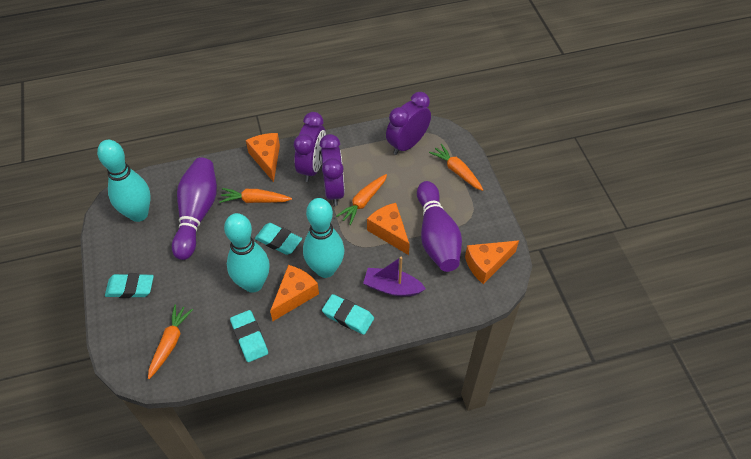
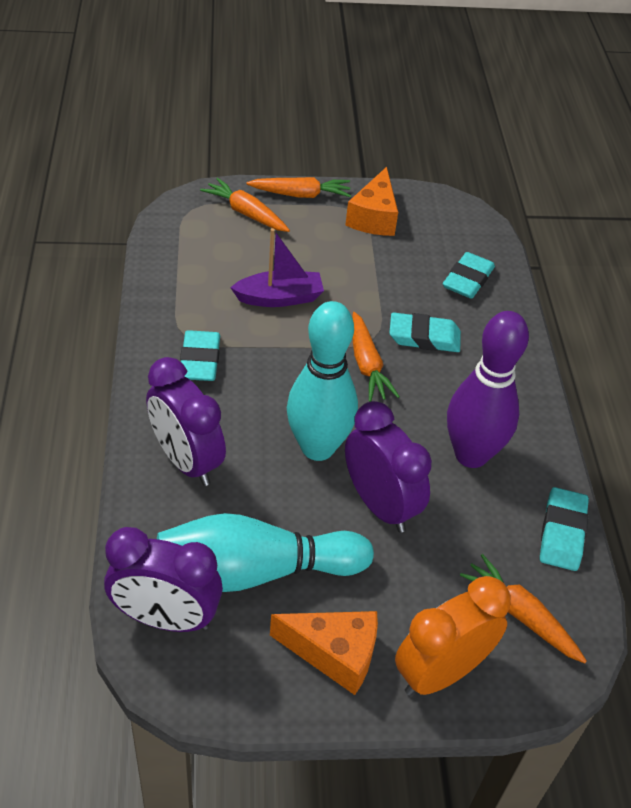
orange cheese: 4 -> 2
orange clock: 0 -> 1
purple bowling pin: 2 -> 1
turquoise bowling pin: 3 -> 2

